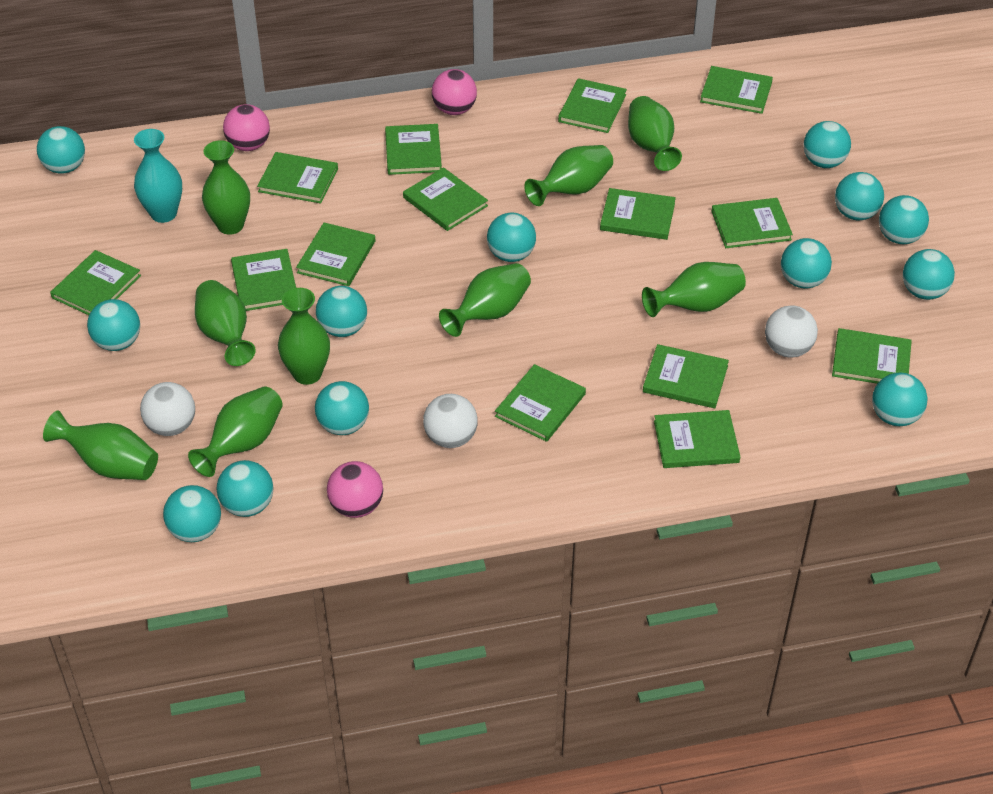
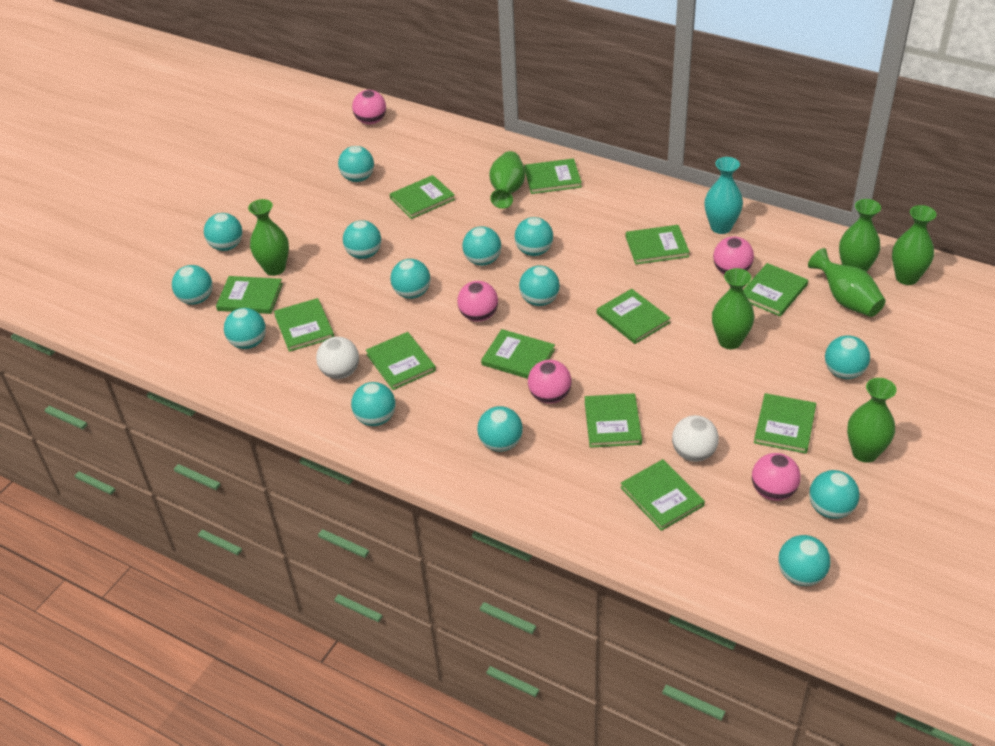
green book: 14 -> 12
green vase: 9 -> 7
pink ball: 3 -> 5
turquoise ball: 13 -> 14
white ball: 3 -> 2

